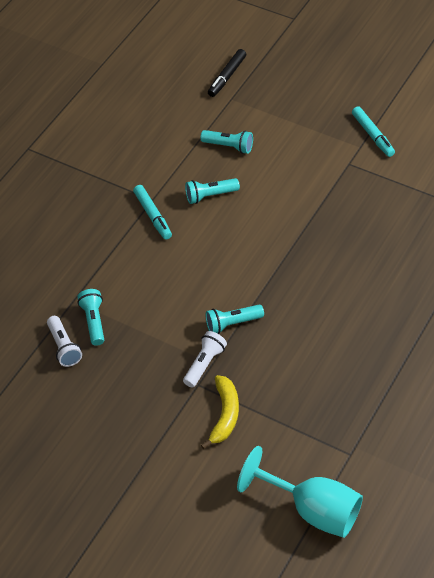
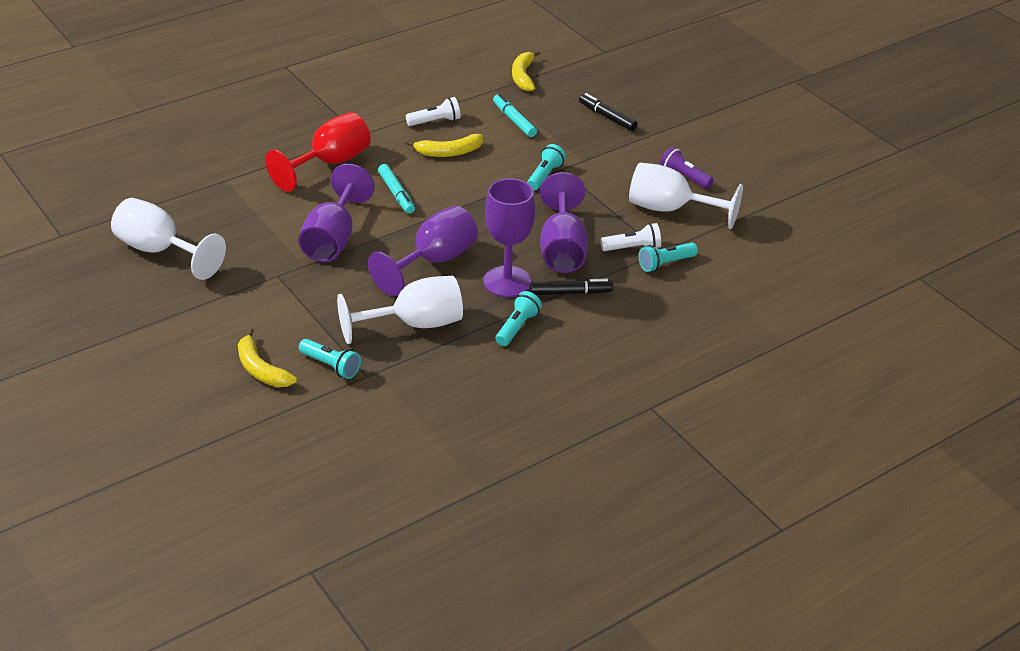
black marker: 1 -> 2
purple flashlight: 0 -> 1
purple goblet: 0 -> 4
red goblet: 0 -> 1
turquoise goblet: 1 -> 0
white goblet: 0 -> 3
yellow banana: 1 -> 3

